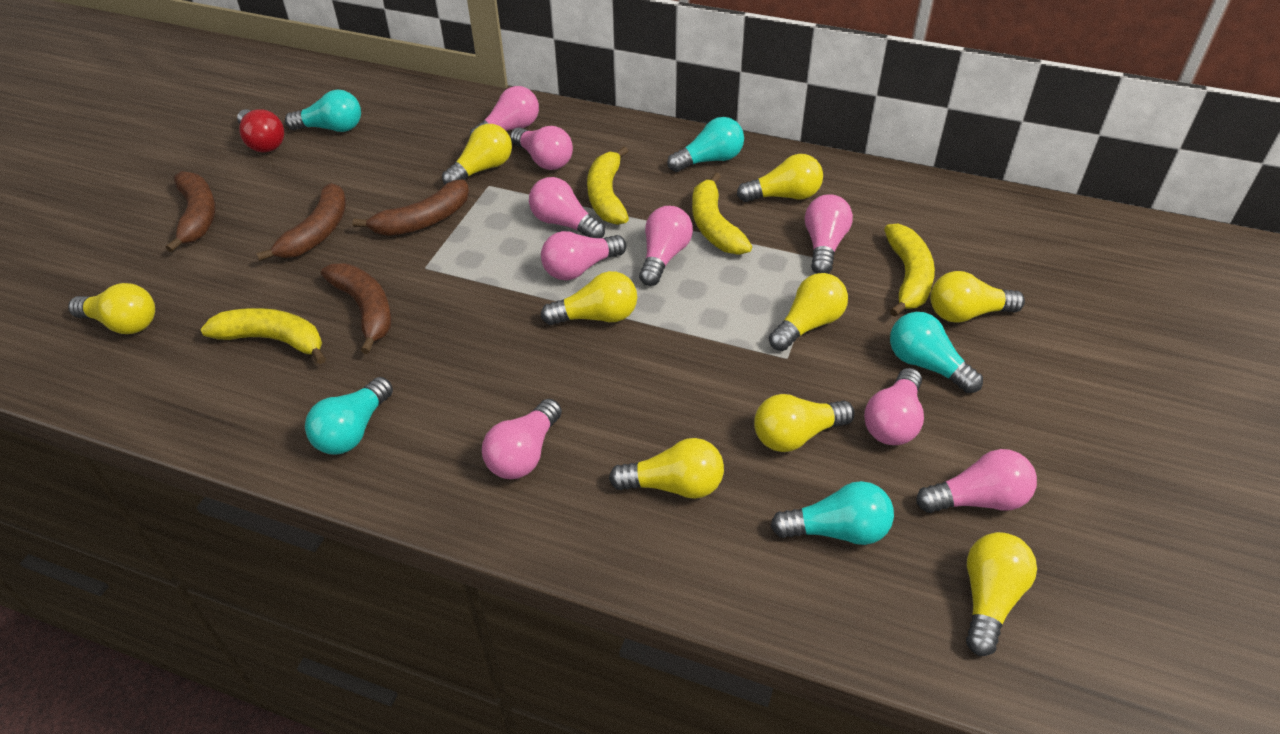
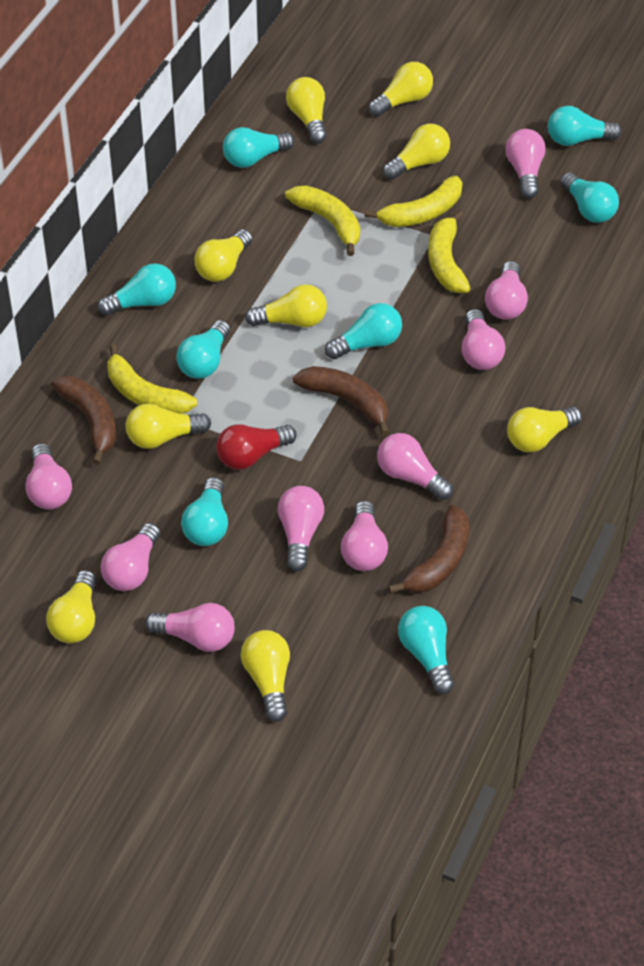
brown banana: 4 -> 3
turquoise light bulb: 5 -> 8

